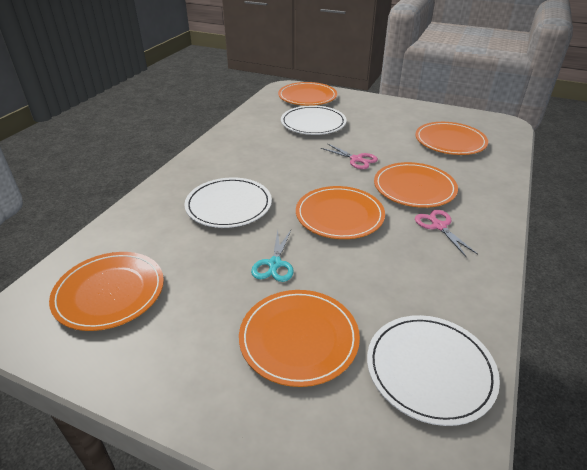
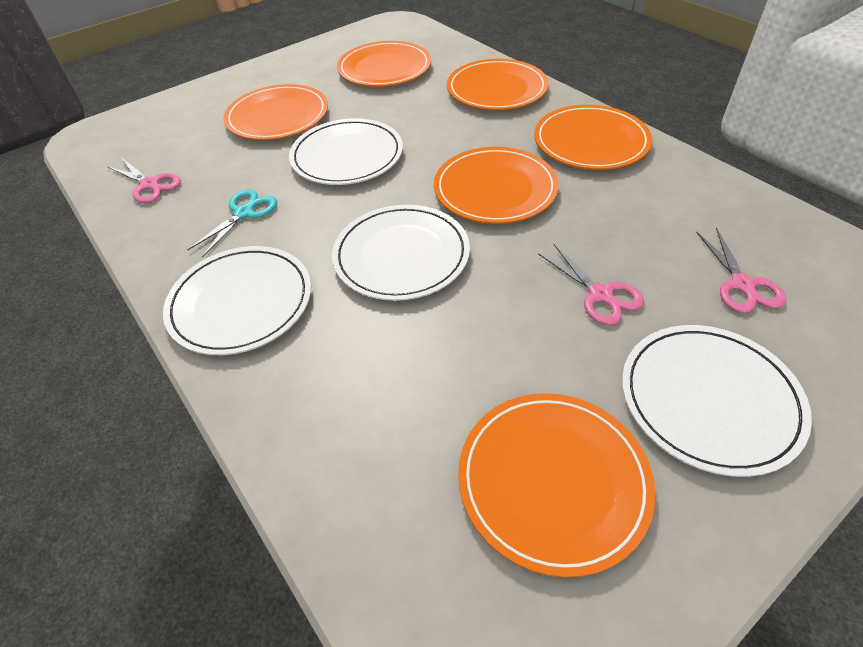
pink scissors: 2 -> 3
white plate: 3 -> 4

